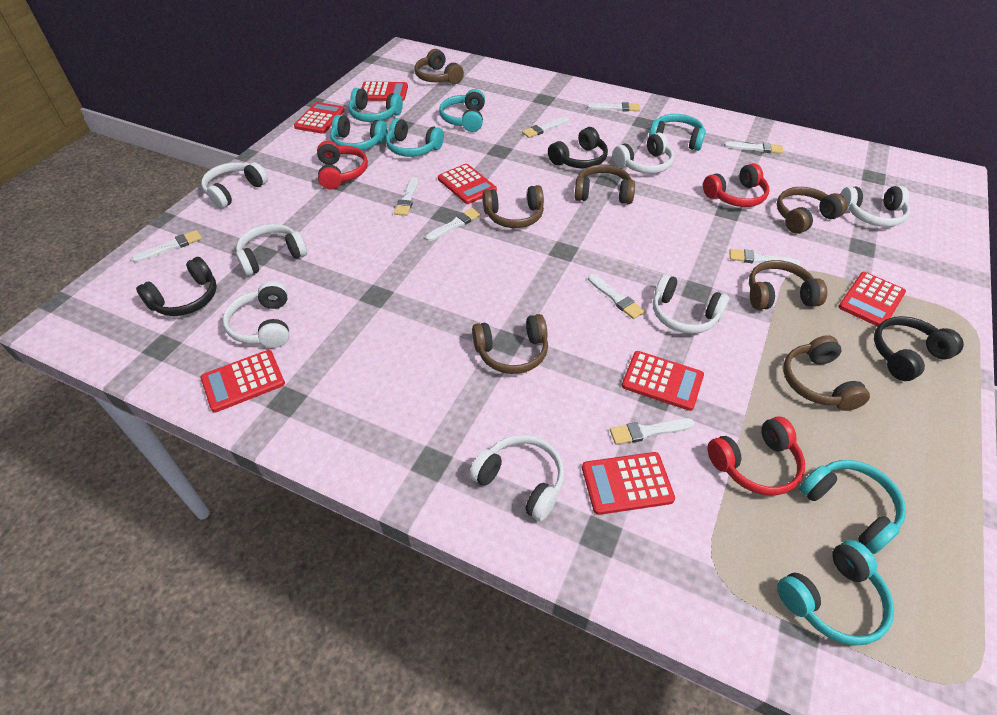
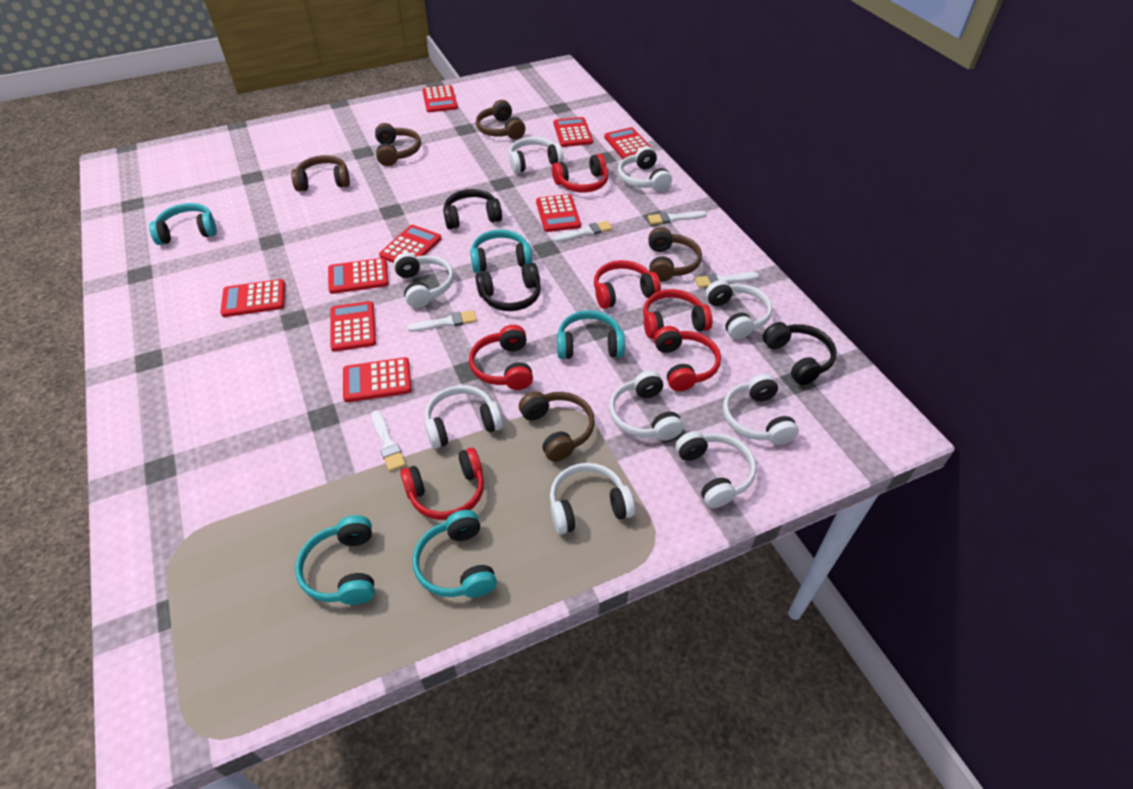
brown headphones: 7 -> 5
red calculator: 7 -> 9
red headphones: 3 -> 6
turquoise headphones: 7 -> 5
white brush: 9 -> 5
white headphones: 7 -> 9

